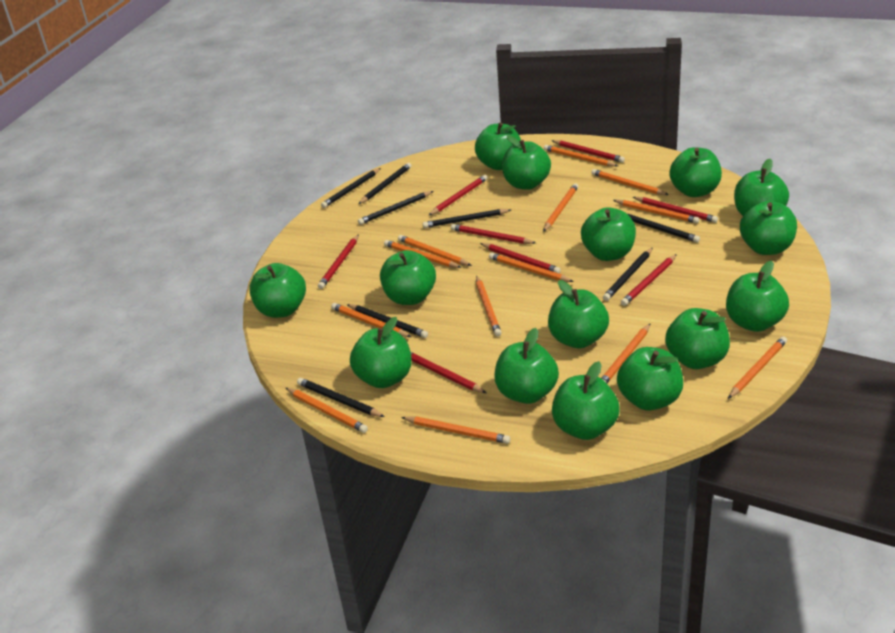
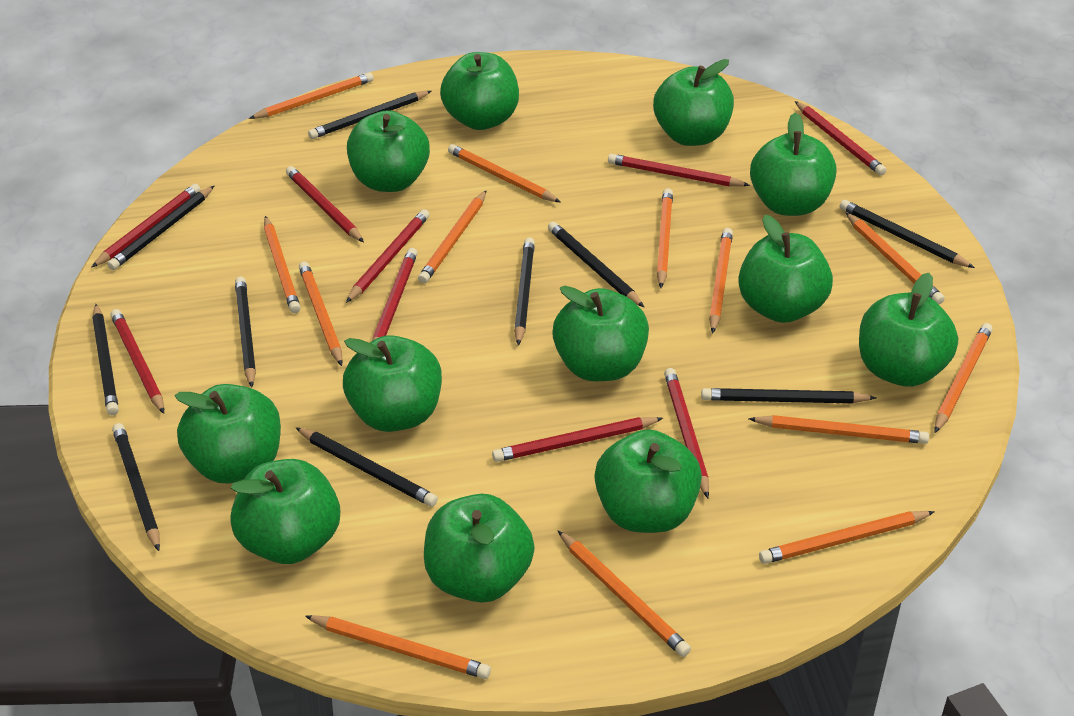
black pencil: 8 -> 10
green apple: 15 -> 12
red pencil: 8 -> 9

